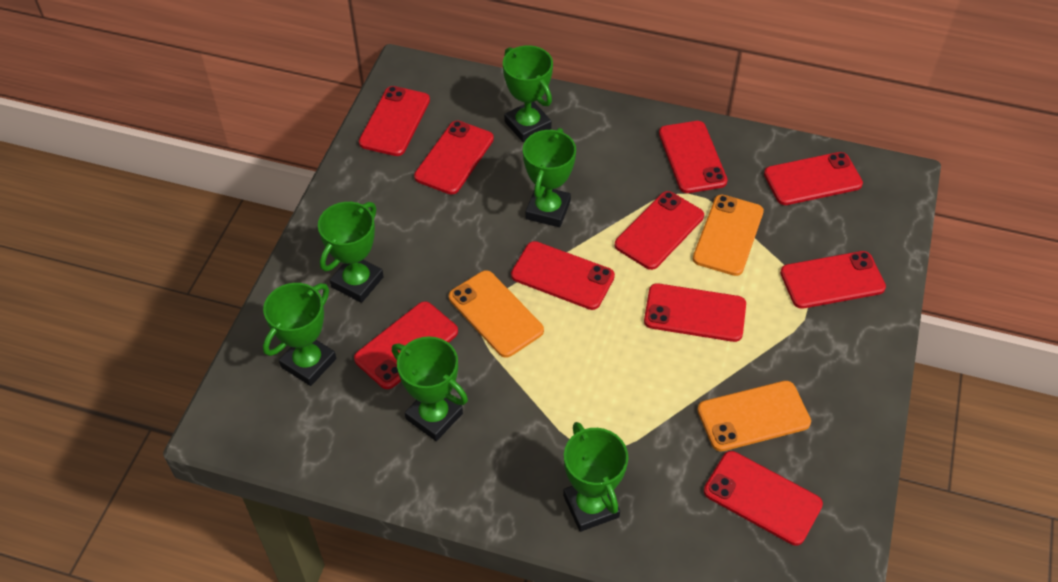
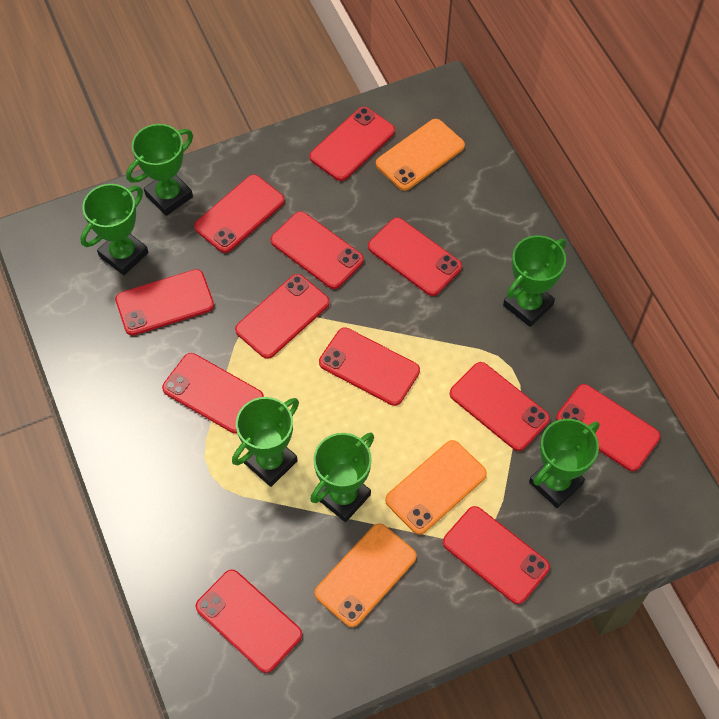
red phone: 10 -> 12

